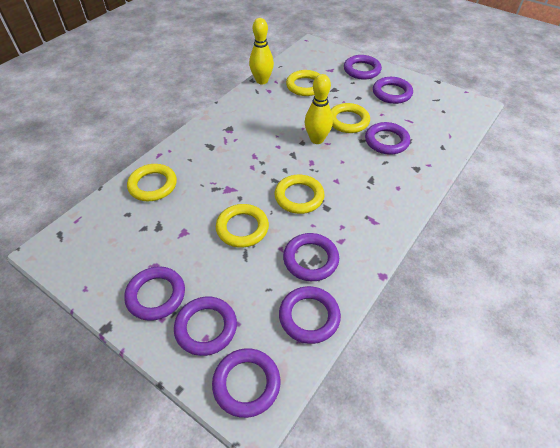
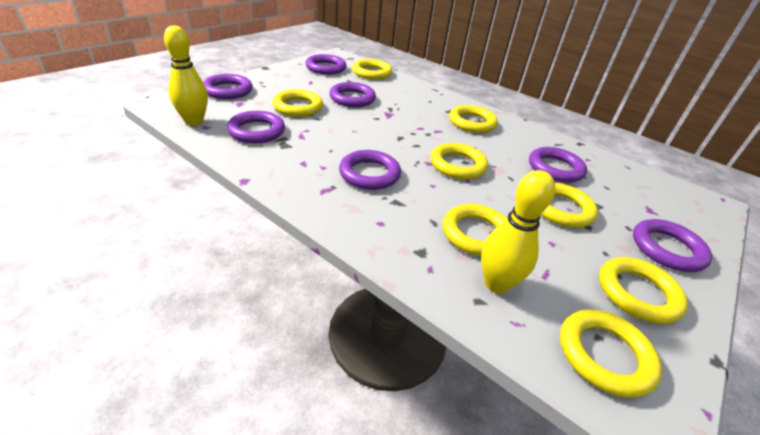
purple ring: 8 -> 7
yellow ring: 5 -> 8

